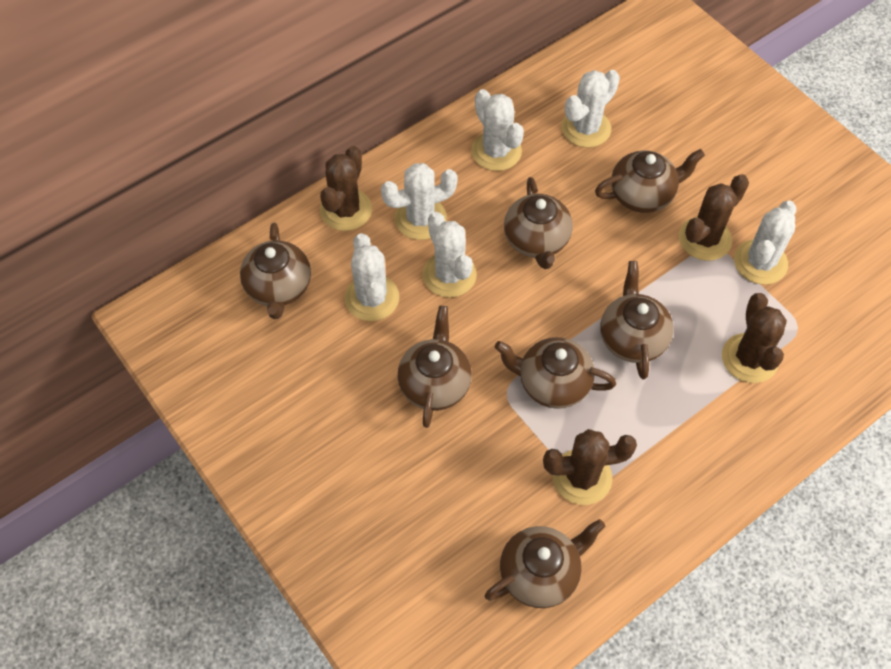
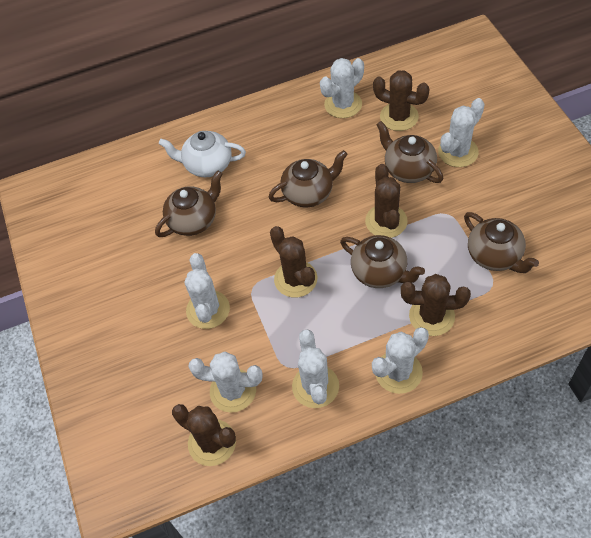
brown cactus: 4 -> 5
brown teapot: 7 -> 5
white teapot: 0 -> 1

